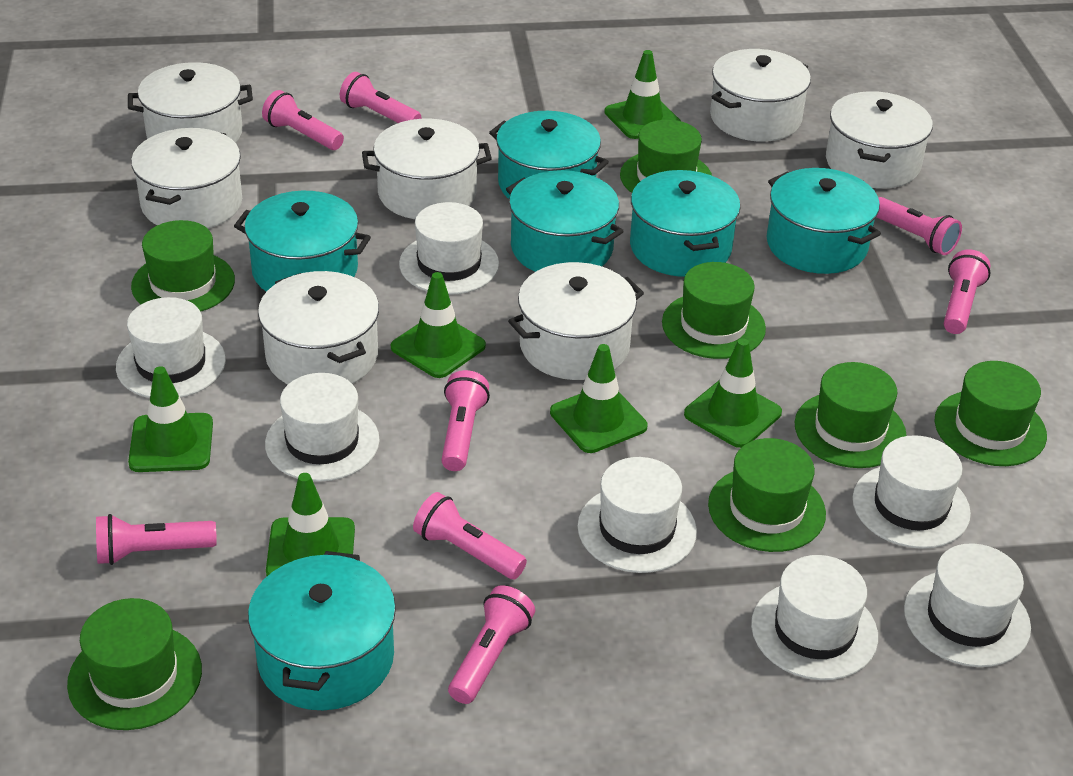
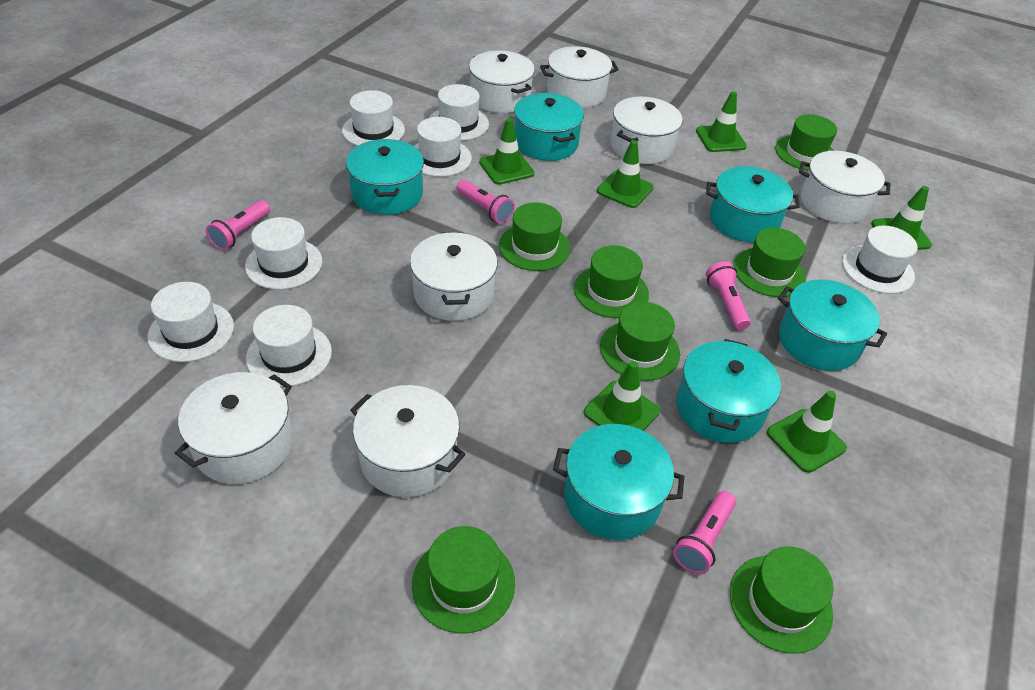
pink flashlight: 8 -> 4

